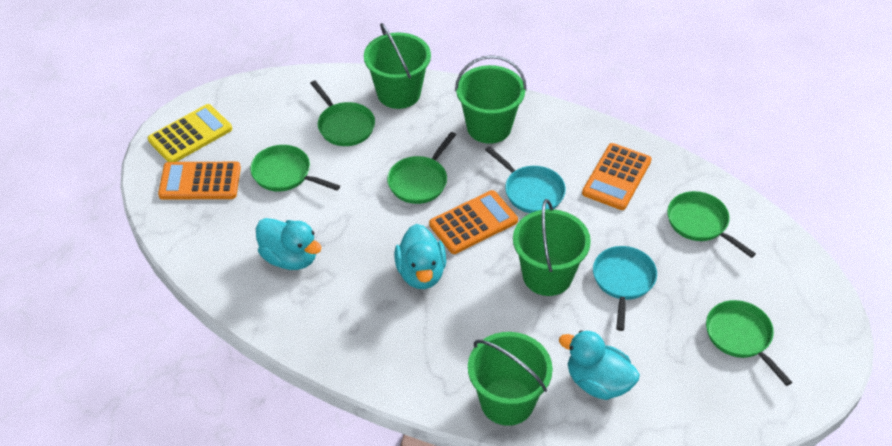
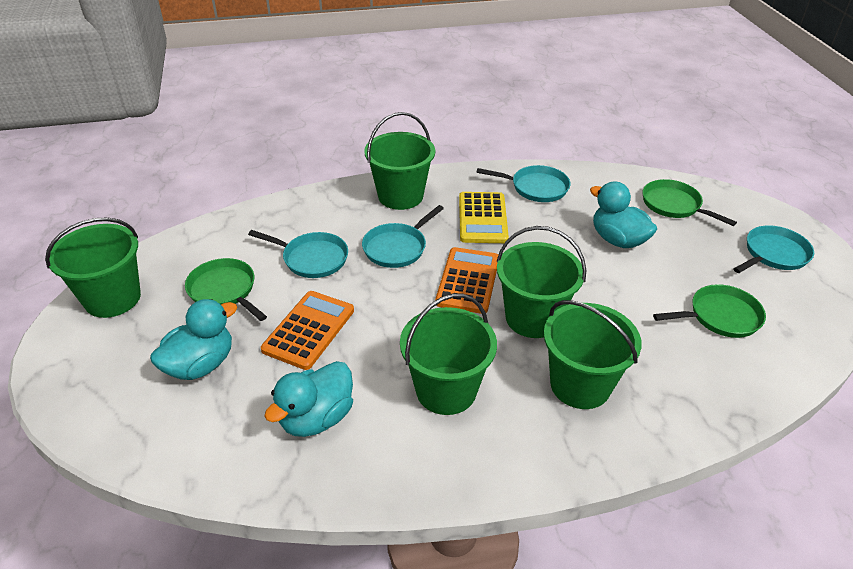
green bucket: 4 -> 5
green pan: 5 -> 3
orange calculator: 3 -> 2
turquoise pan: 2 -> 4

